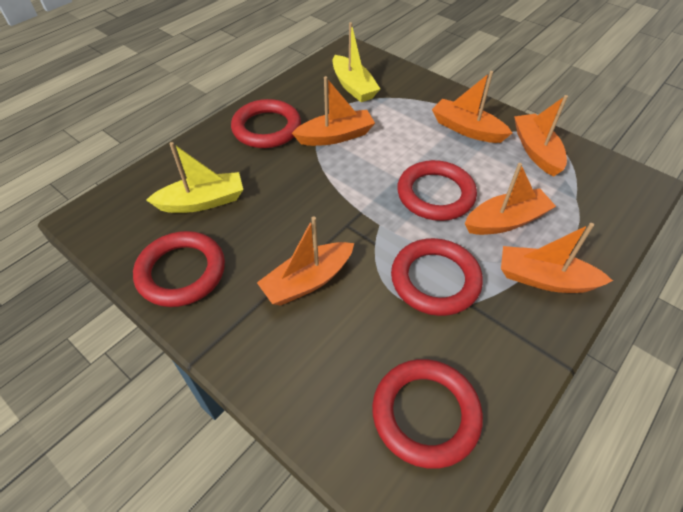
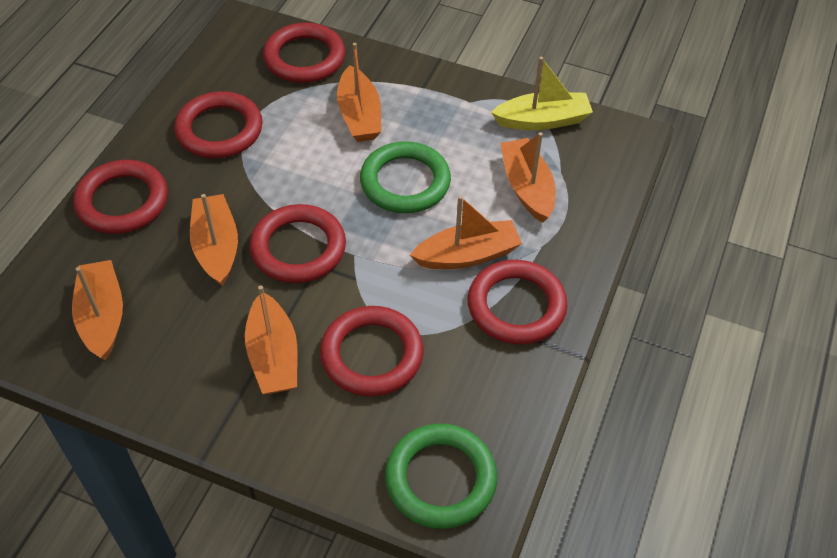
green ring: 0 -> 2
red ring: 5 -> 6
yellow boat: 2 -> 1

